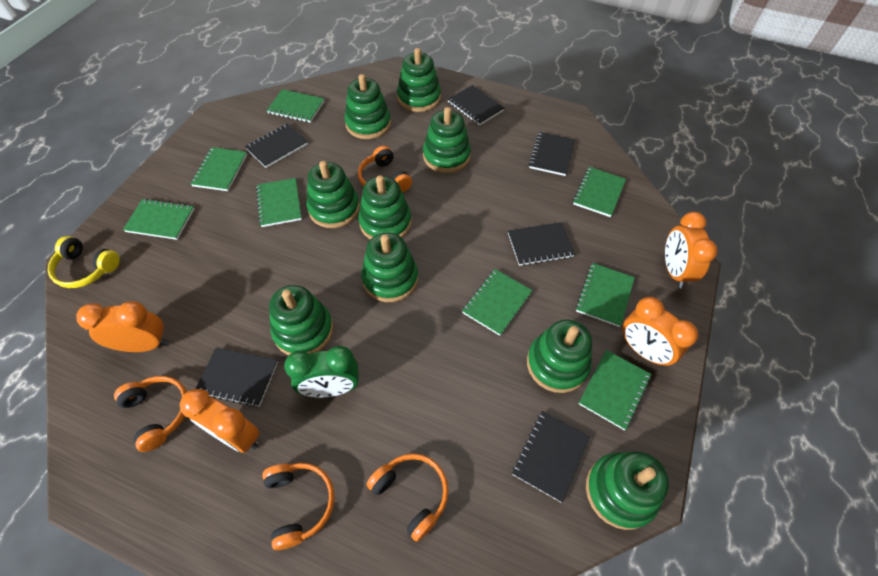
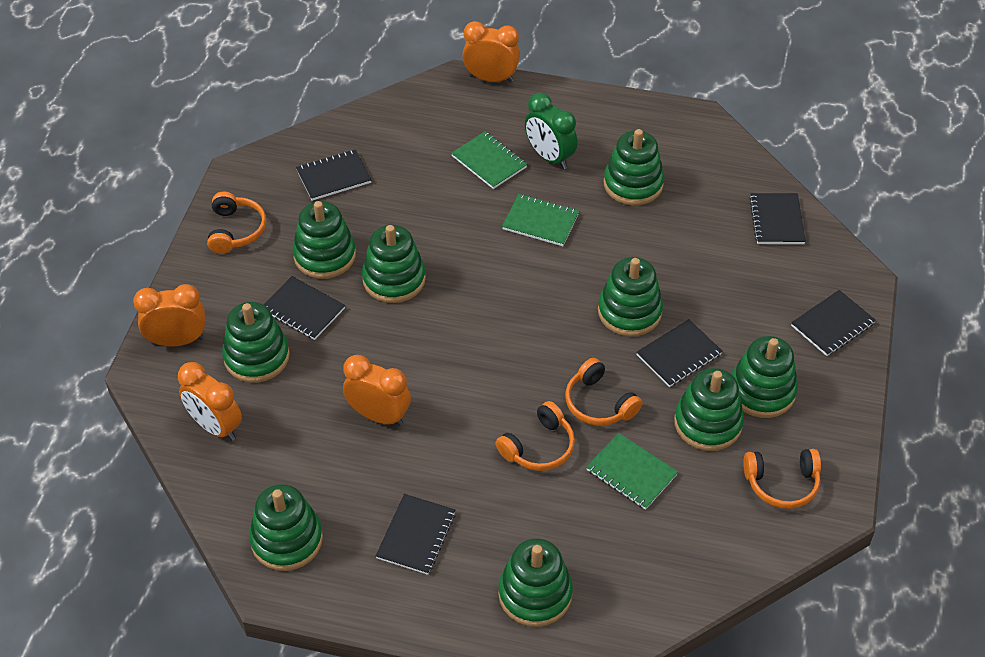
green notebook: 8 -> 3
yellow headphones: 1 -> 0

